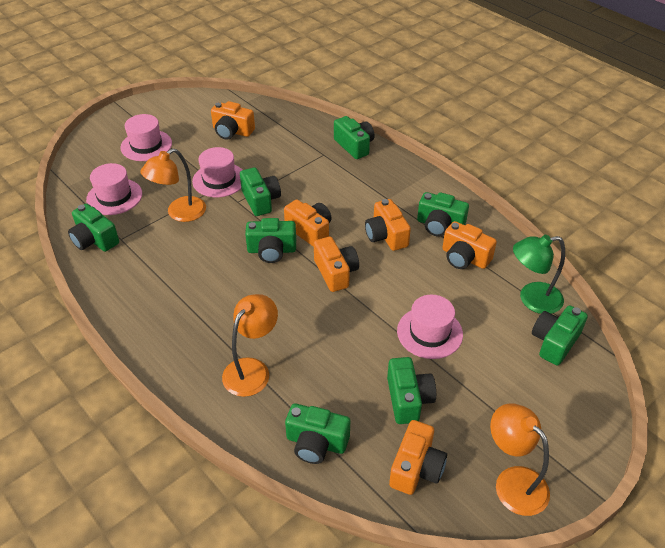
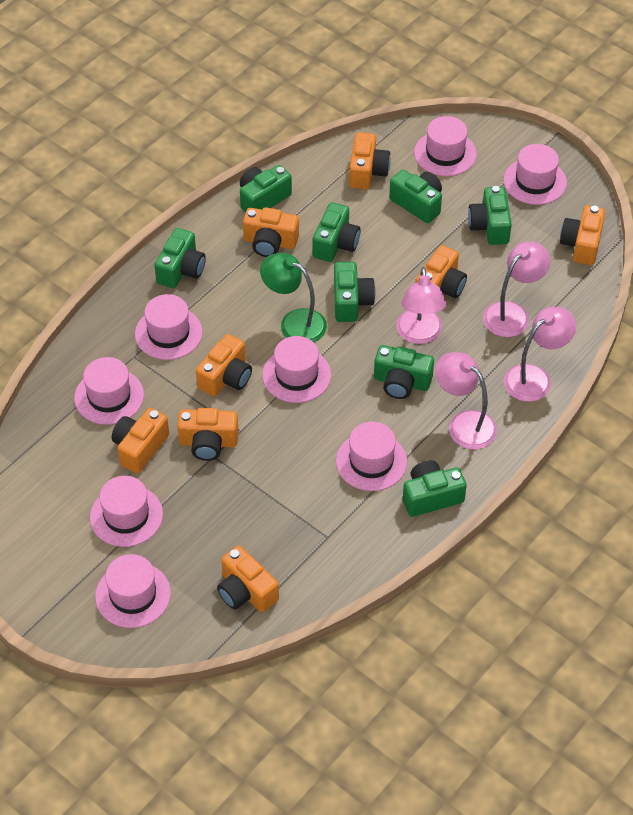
orange camera: 6 -> 8
orange lamp: 3 -> 0
pink hat: 4 -> 8
pink lamp: 0 -> 4

